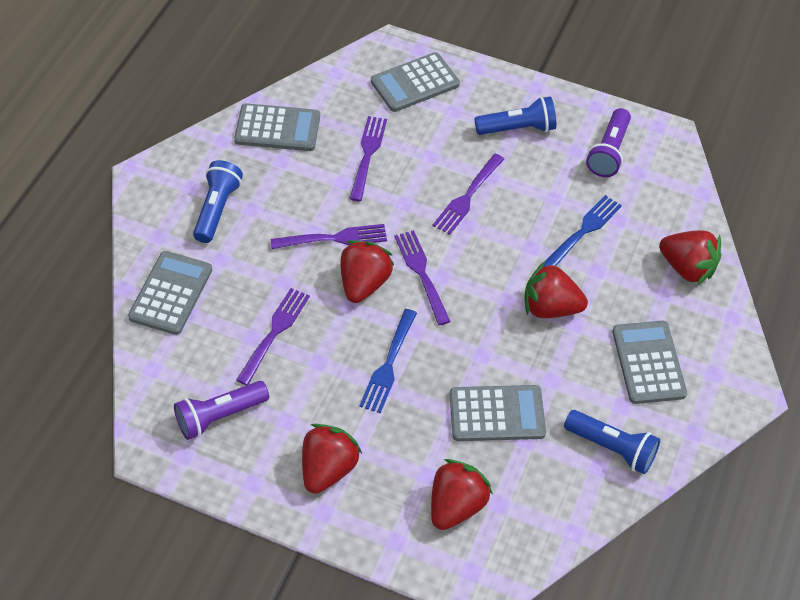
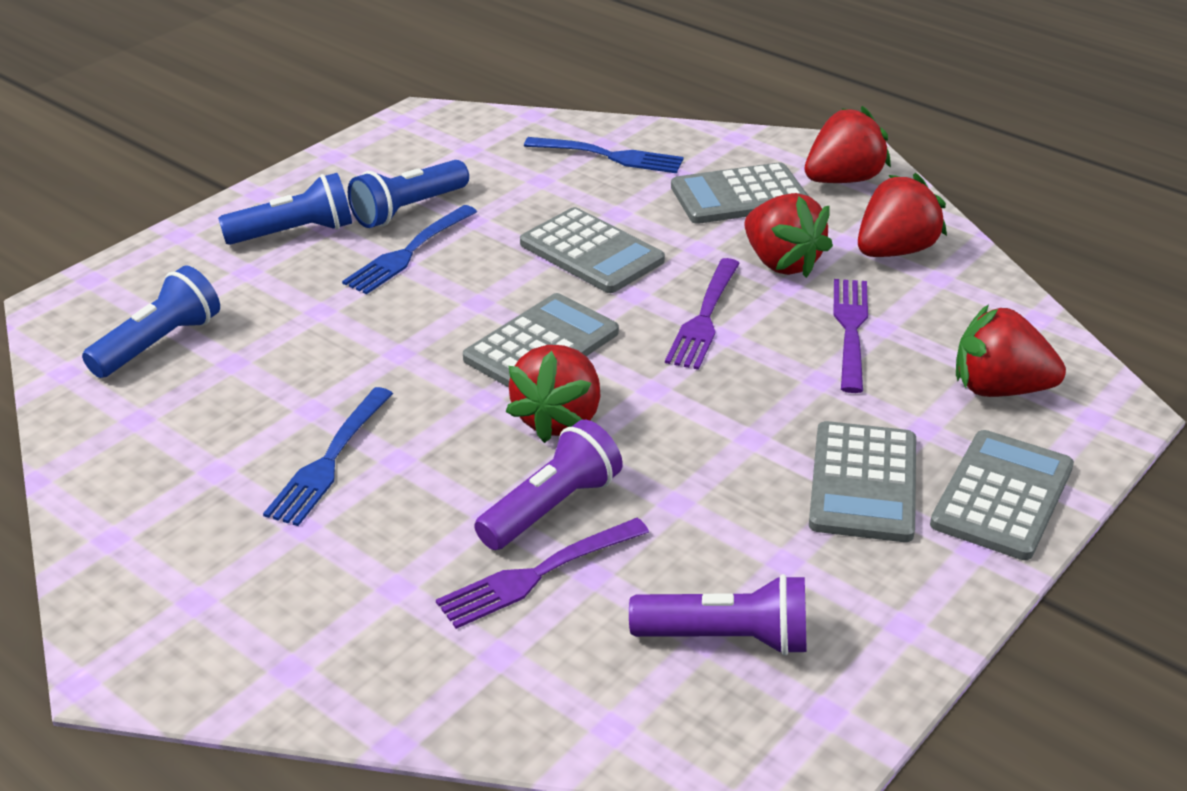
blue fork: 2 -> 3
purple fork: 5 -> 3

